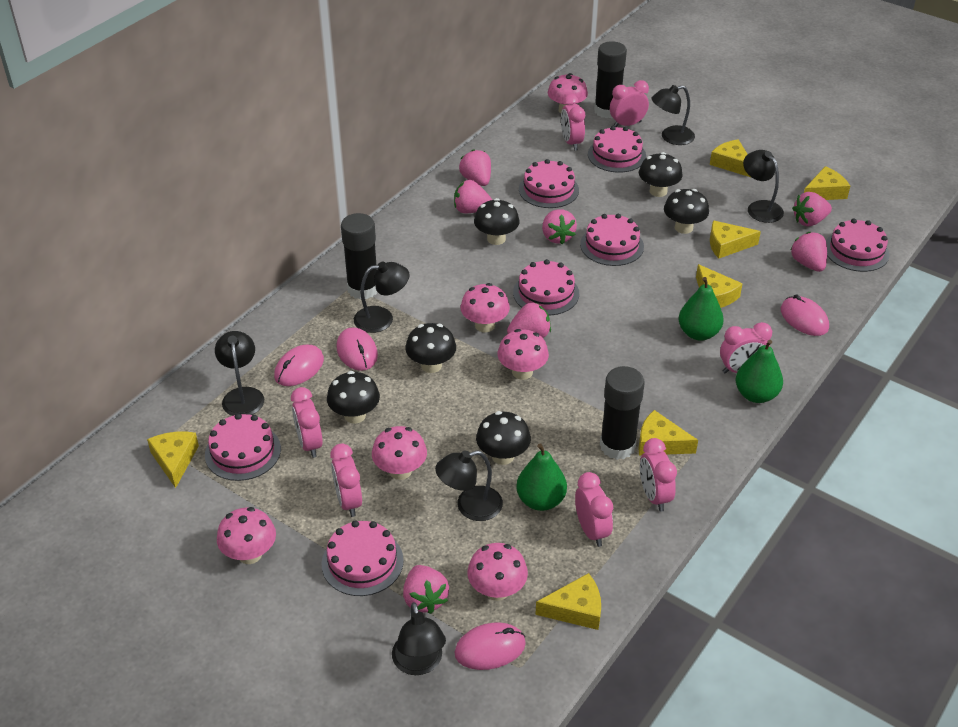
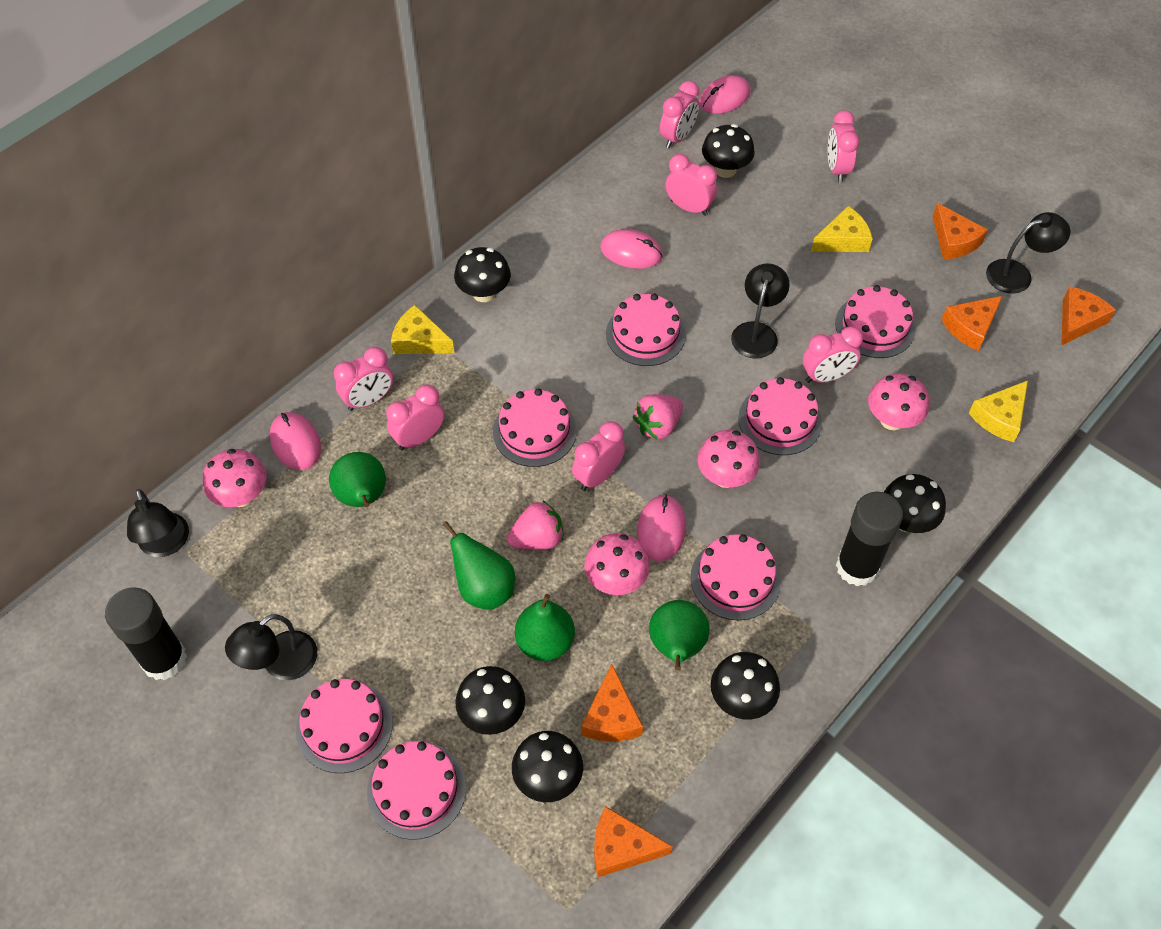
black glue stick: 3 -> 2
black lamp: 6 -> 4
green pear: 3 -> 4
orange cheese: 0 -> 5
pink mushroom: 6 -> 4
pink strawberry: 7 -> 2
yellow cheese: 7 -> 3

